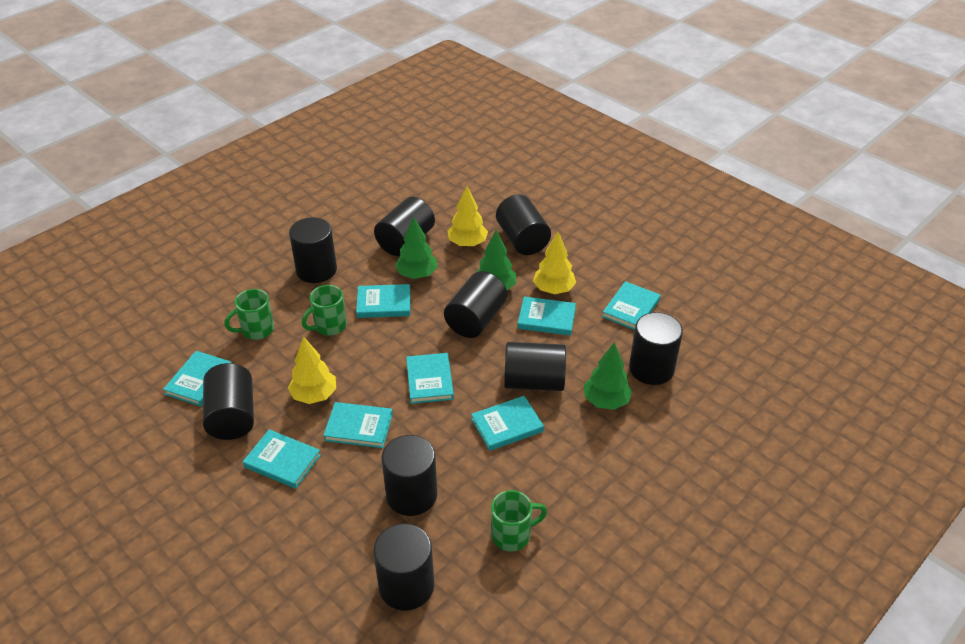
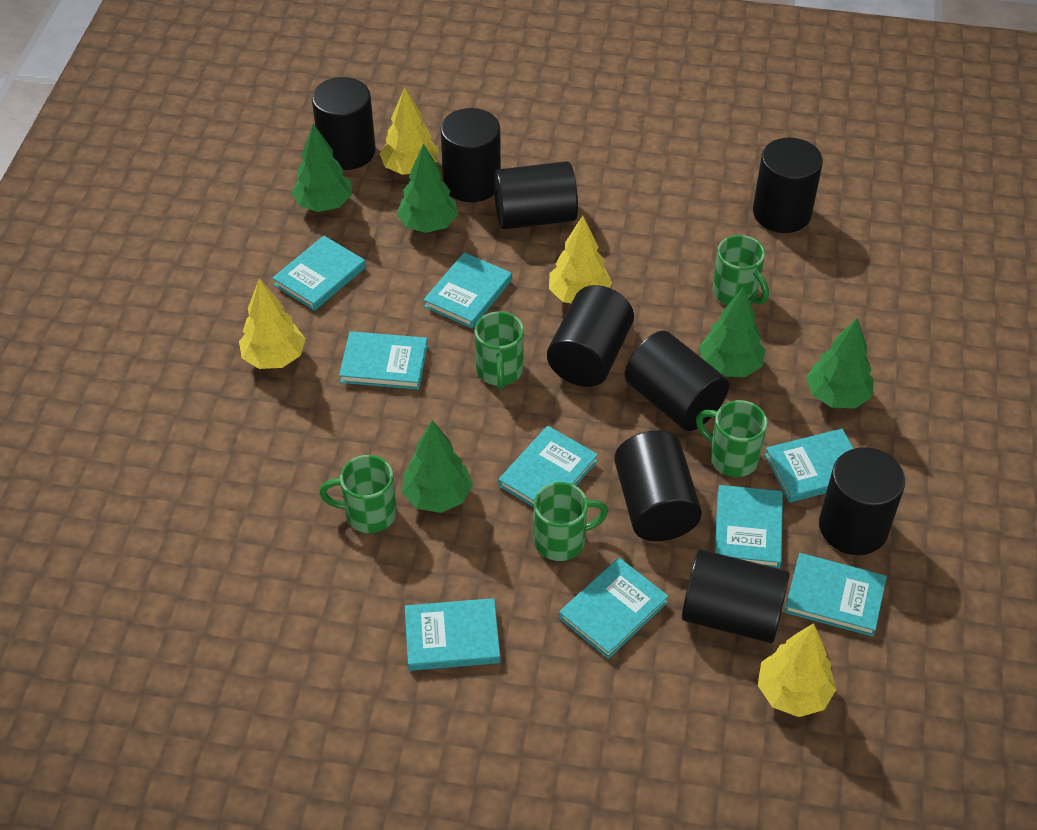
green mug: 3 -> 5
green tree: 3 -> 5
turquoise book: 8 -> 9
yellow tree: 3 -> 4

